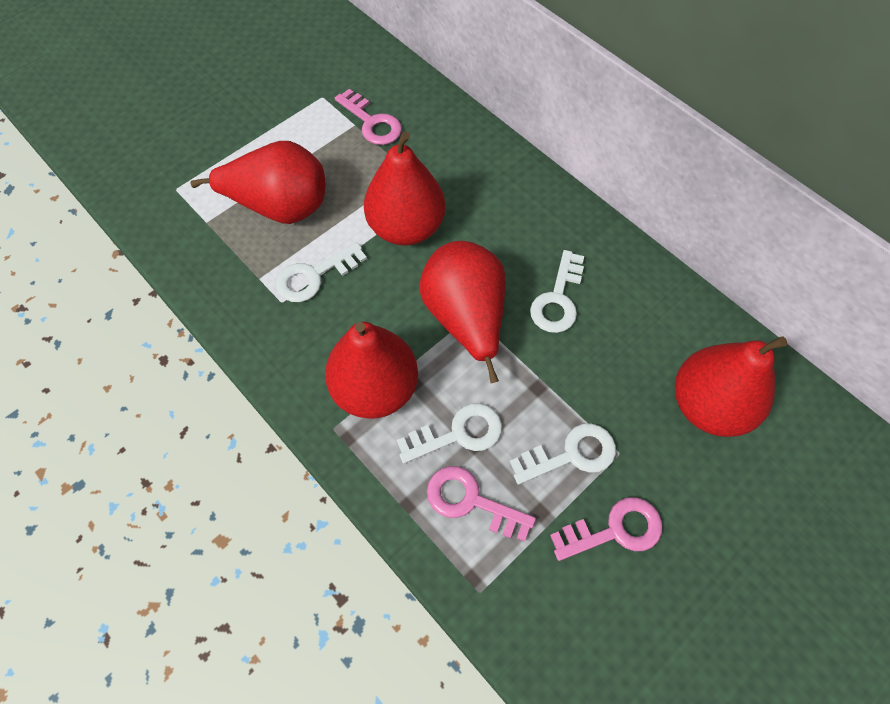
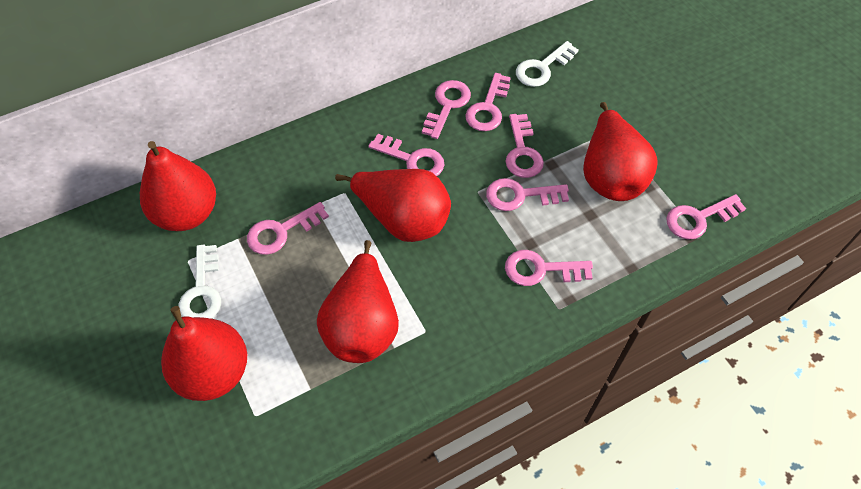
pink key: 3 -> 8
white key: 4 -> 2

